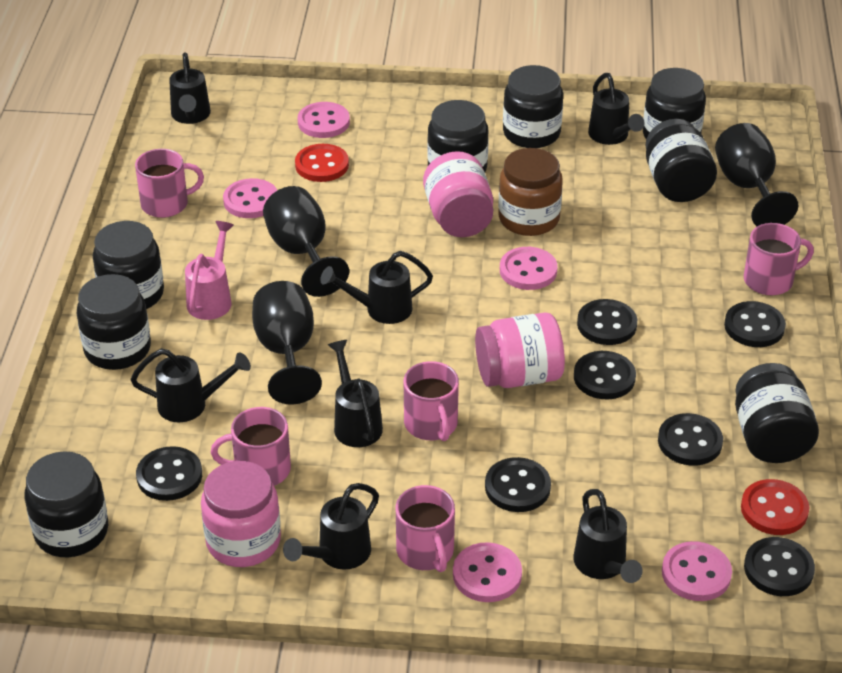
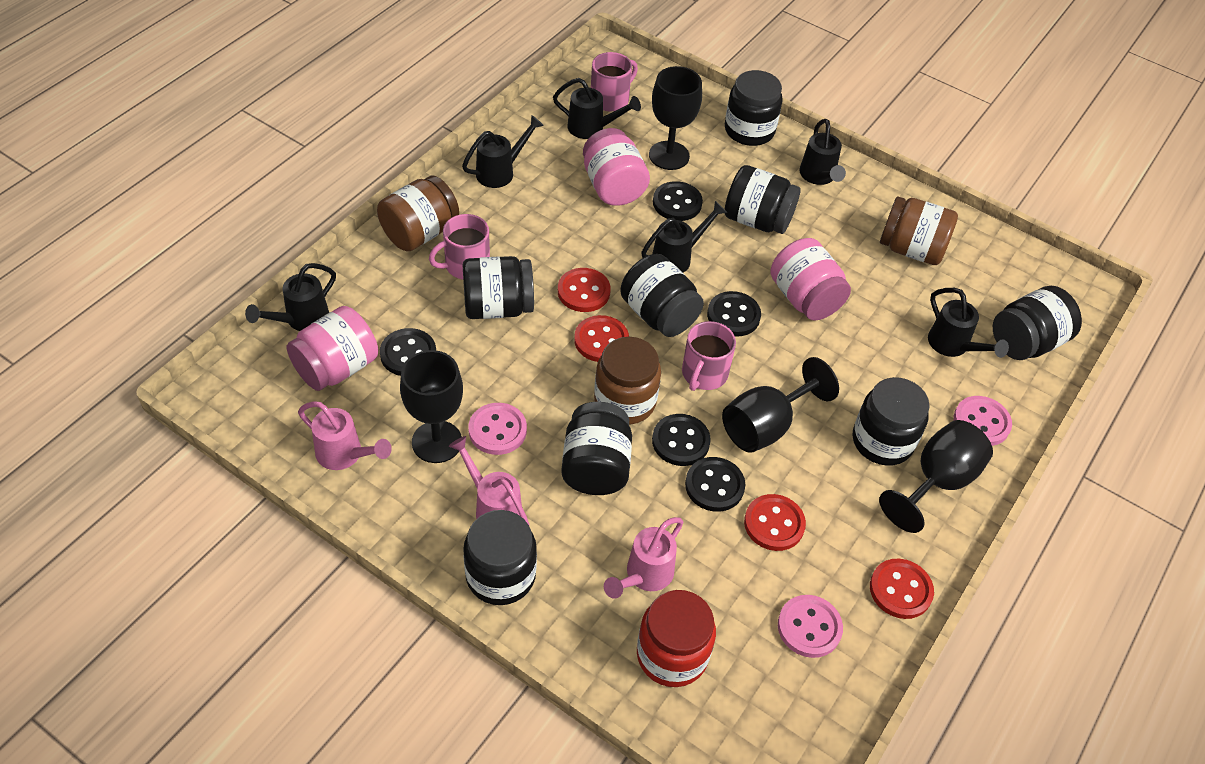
black button: 7 -> 5
black goblet: 3 -> 4
black watering can: 7 -> 6
brown jar: 1 -> 3
pink button: 5 -> 3
pink mug: 5 -> 3
pink watering can: 1 -> 3
red button: 2 -> 4
red jar: 0 -> 1

